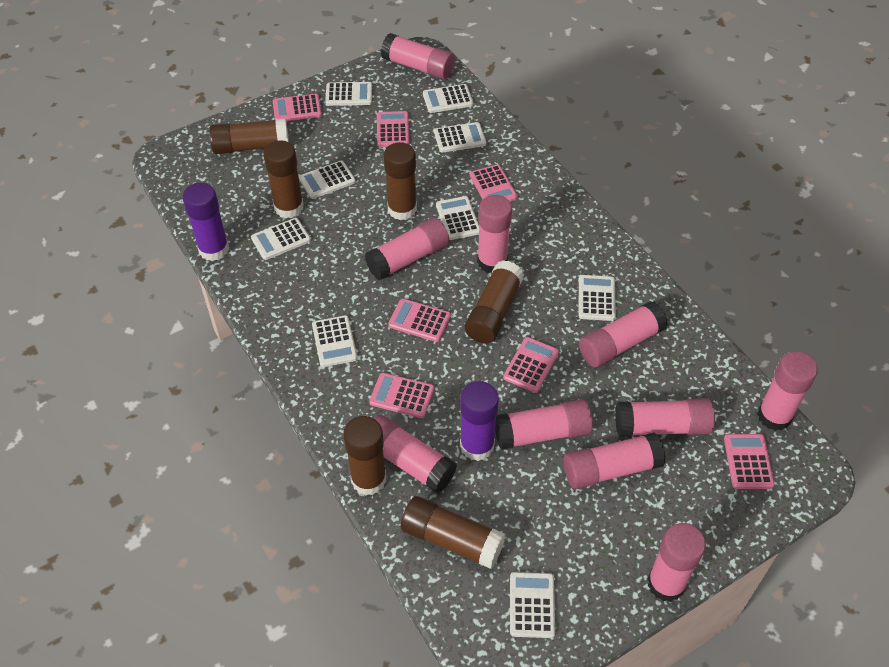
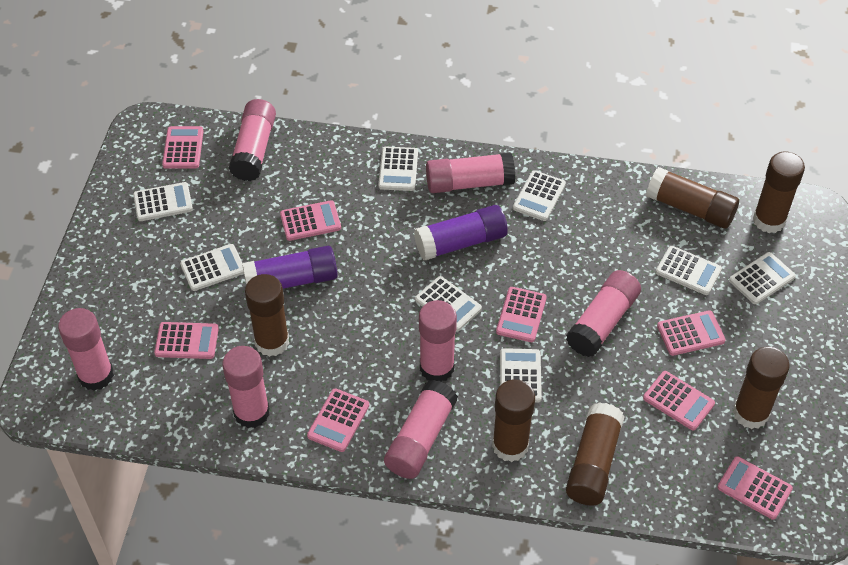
pink calculator: 7 -> 8
pink glue stick: 10 -> 7
white calculator: 9 -> 8

